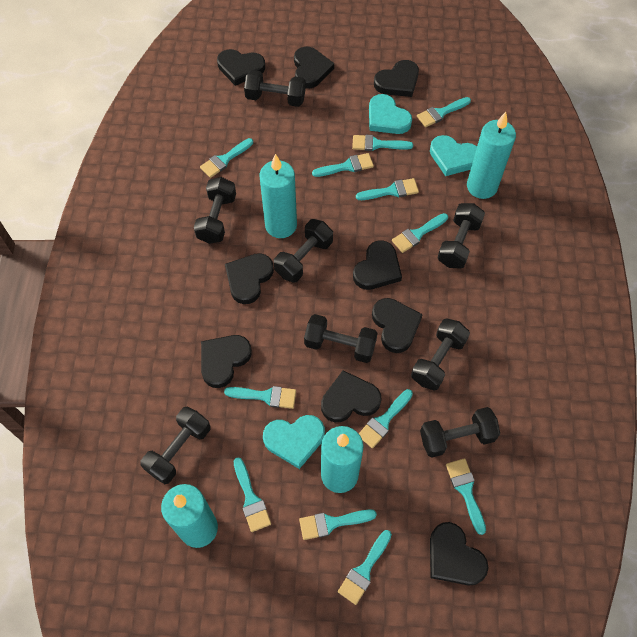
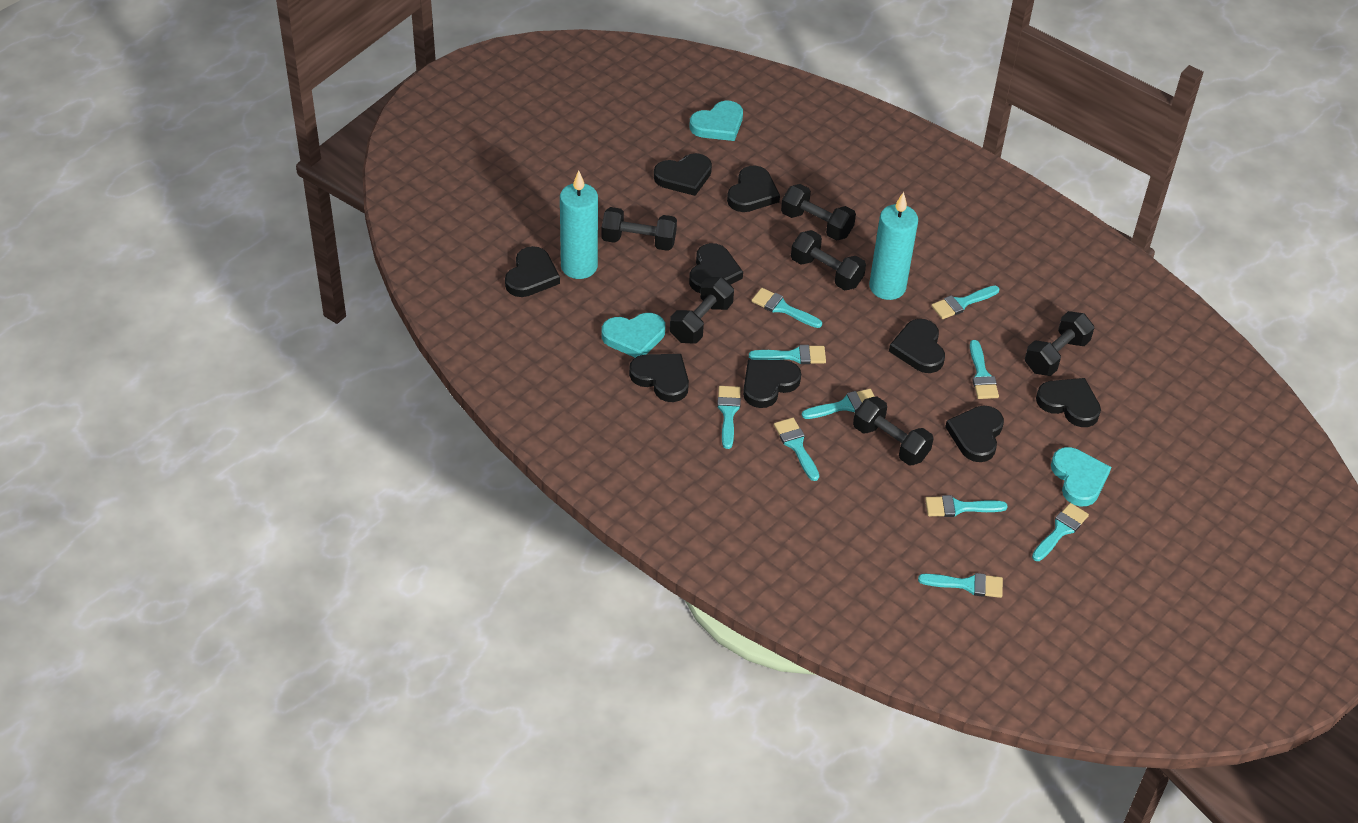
black dumbbell: 8 -> 6
turquoise brush: 12 -> 10
turquoise candle: 4 -> 2

